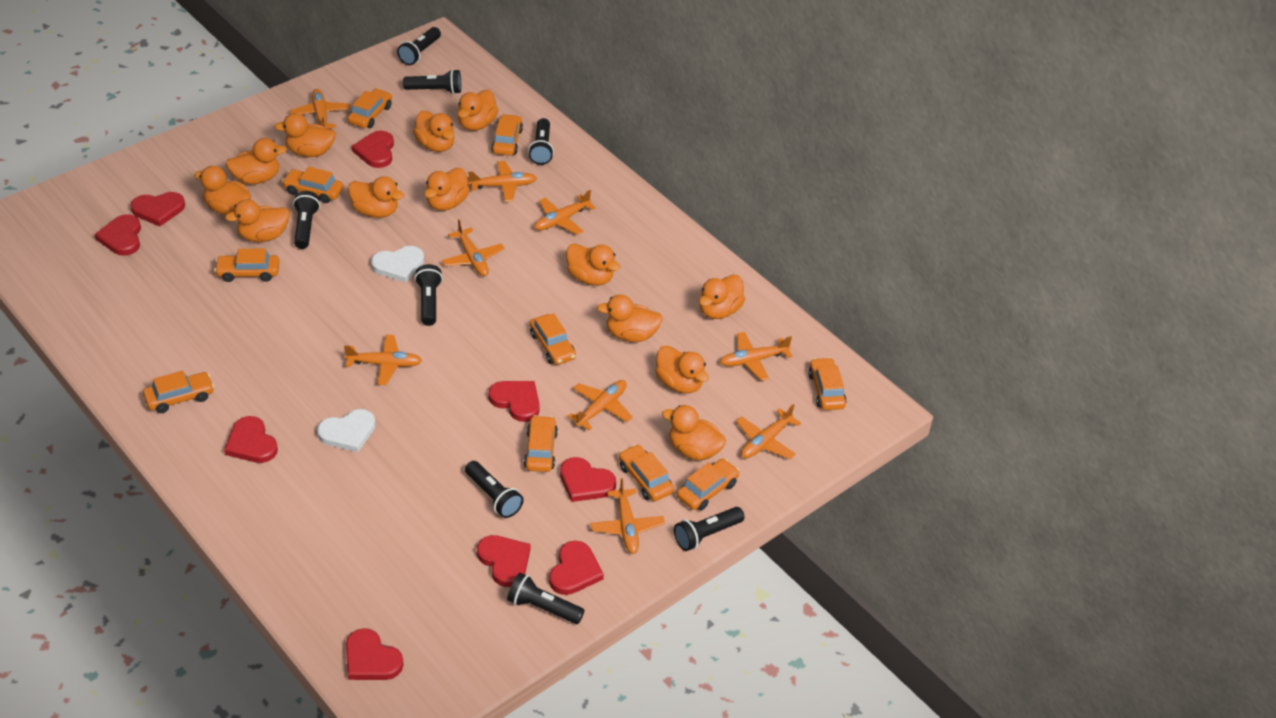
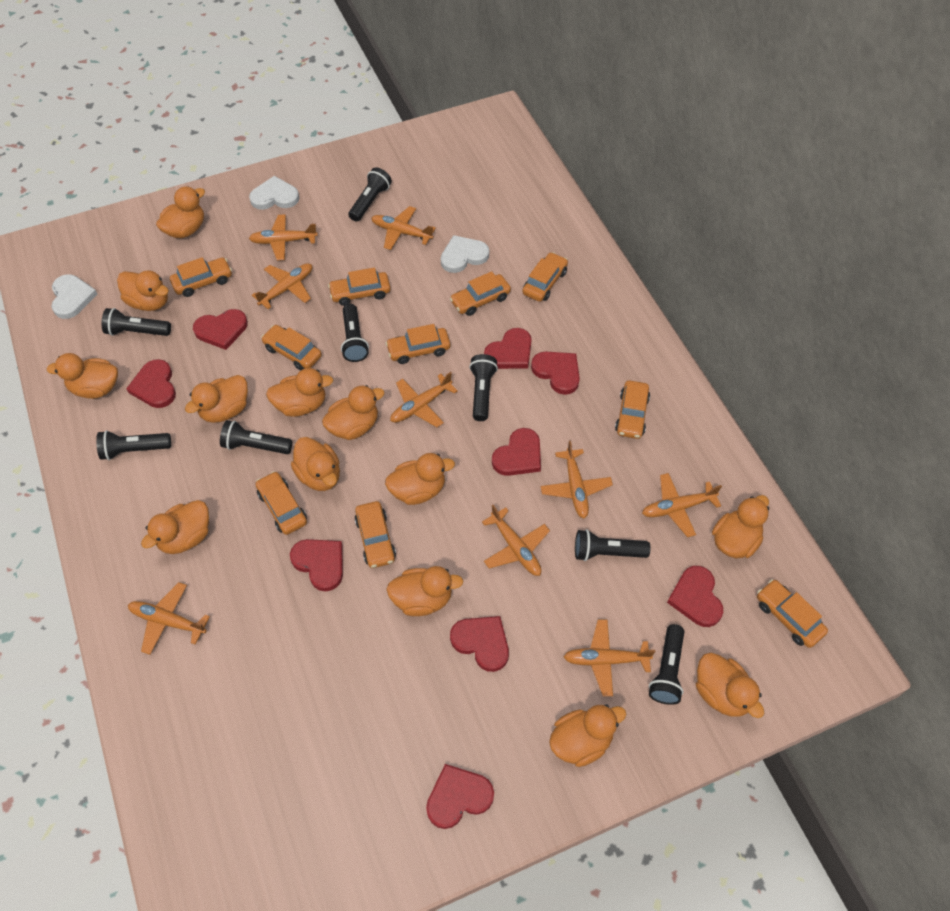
white heart: 2 -> 3

